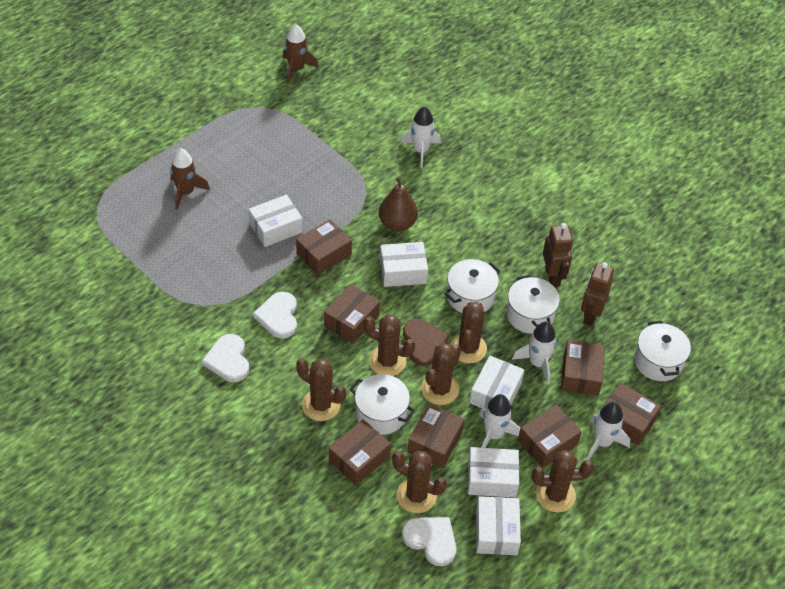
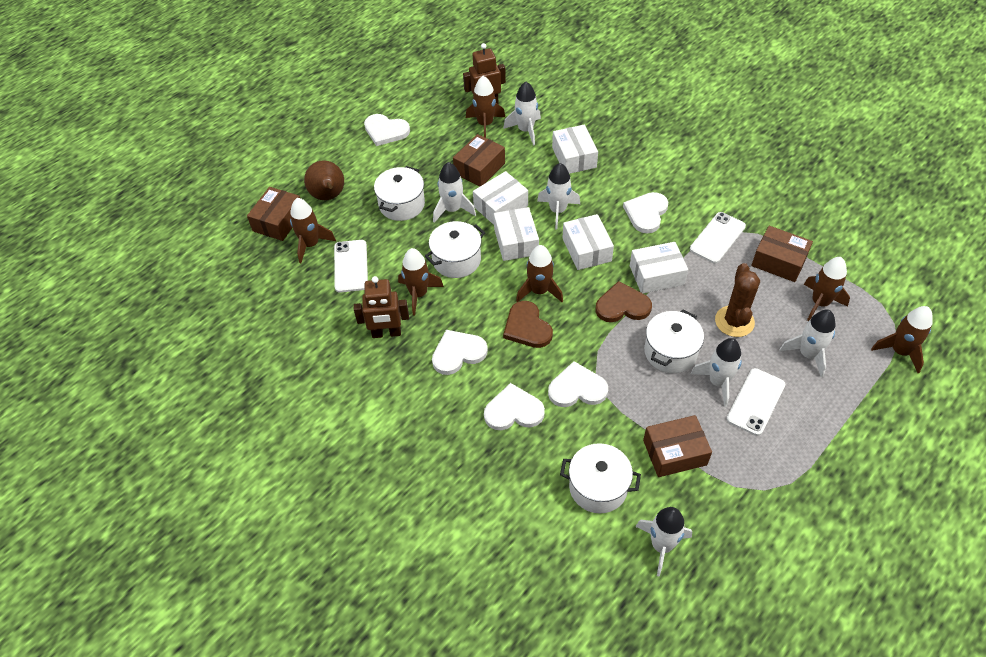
brown box: 7 -> 4
brown cactus: 6 -> 1
brown heart: 1 -> 2
brown rocket: 2 -> 6
white heart: 3 -> 5
white phone: 0 -> 3
white rocket: 4 -> 6

